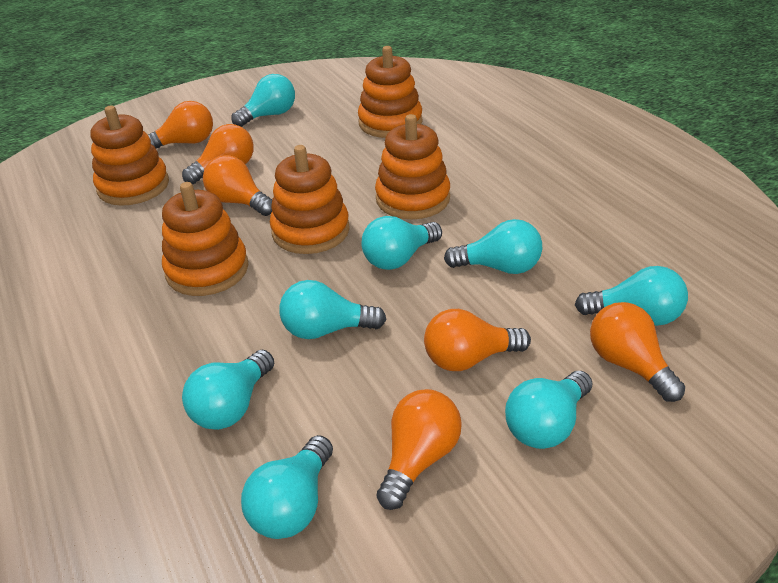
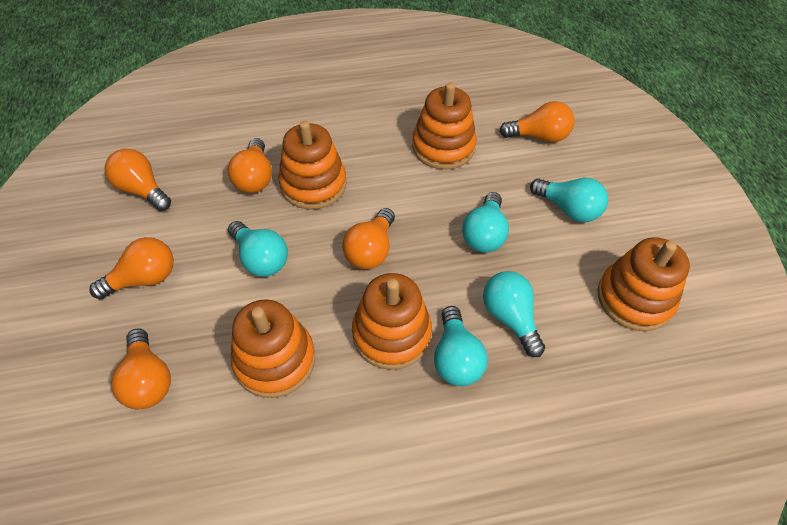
turquoise light bulb: 8 -> 5

